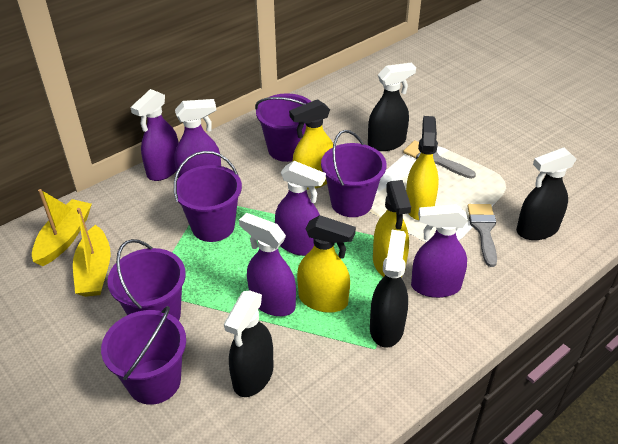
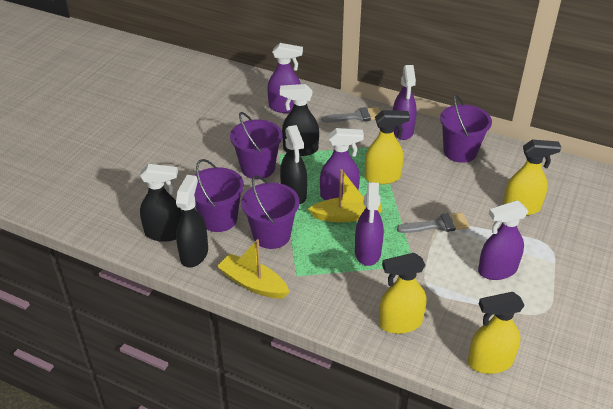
purple bucket: 5 -> 4

